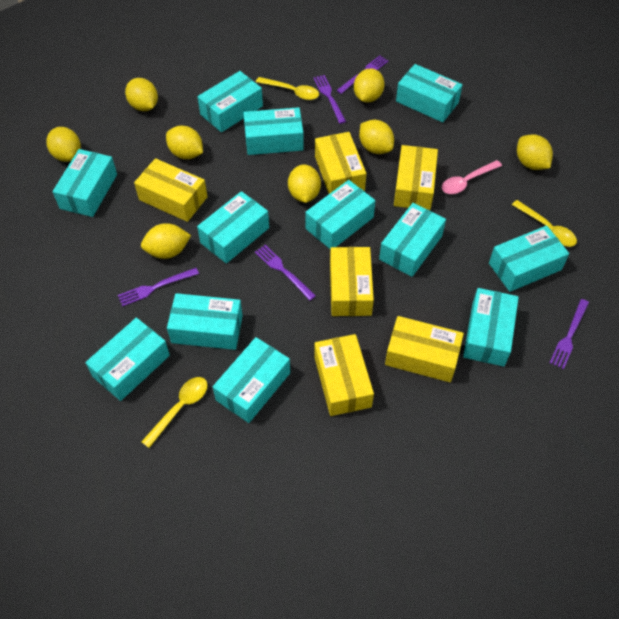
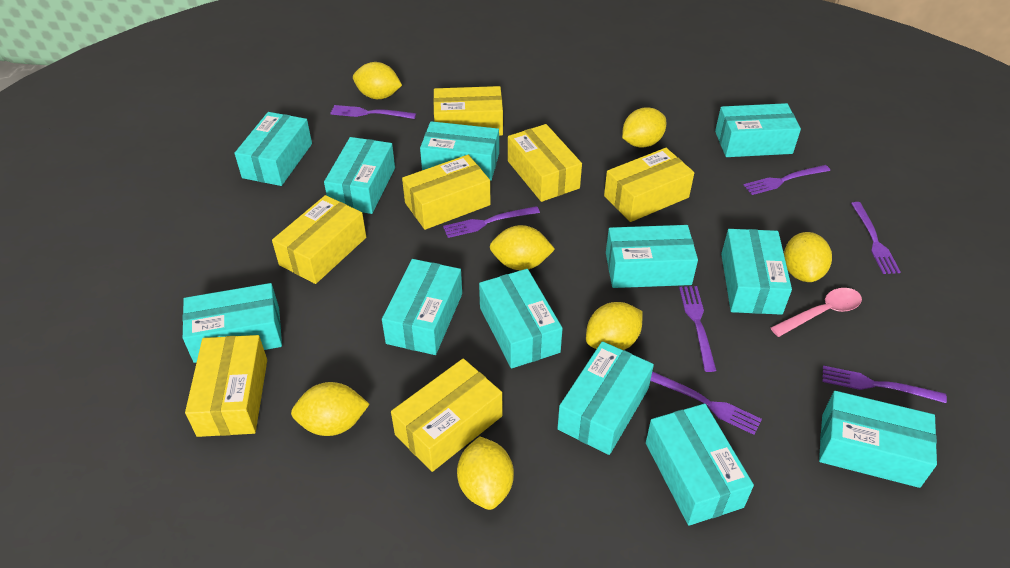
purple fork: 5 -> 7
yellow box: 6 -> 7
yellow lemon: 8 -> 7
yellow spoon: 3 -> 0

